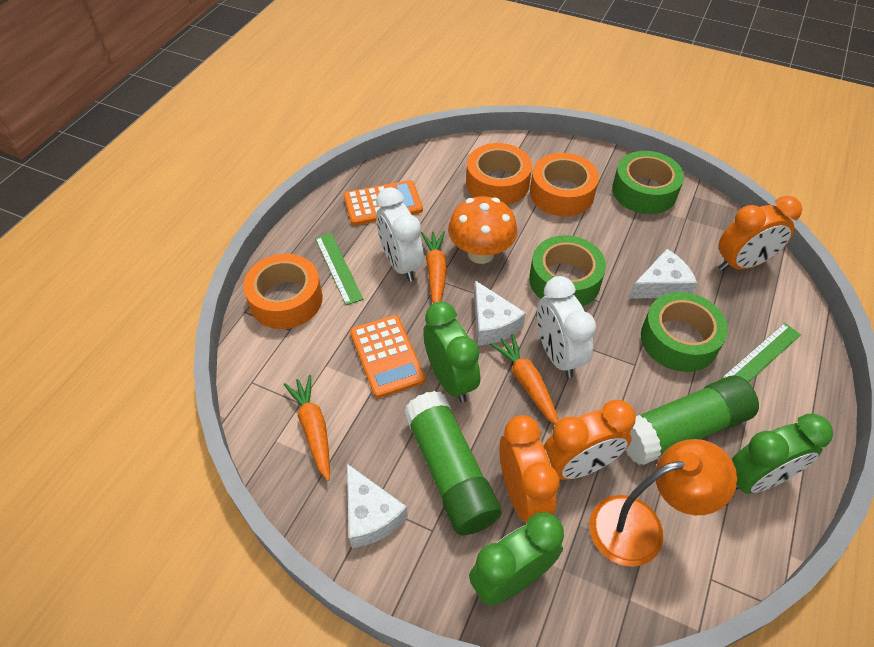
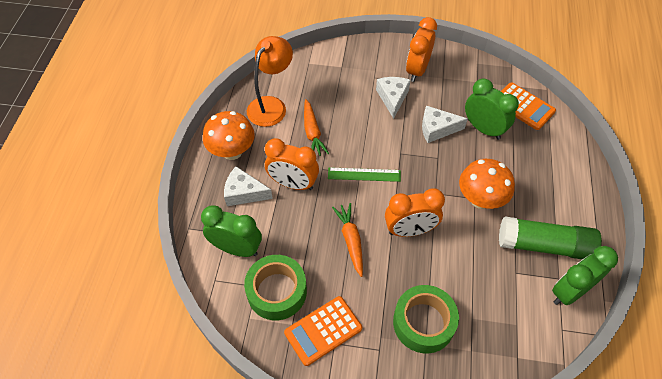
green glue stick: 2 -> 1
green ruler: 2 -> 1
green tape: 3 -> 2
orange carrot: 3 -> 2
orange mushroom: 1 -> 2
orange tape: 3 -> 0
white clock: 2 -> 0

